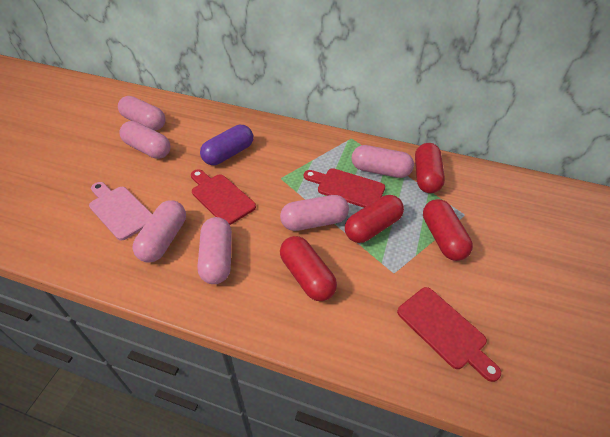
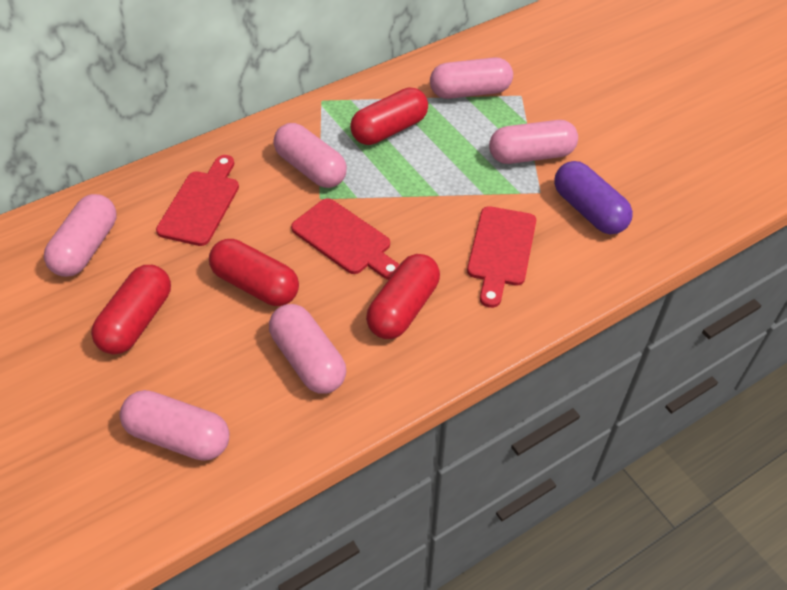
pink cutting board: 1 -> 0

